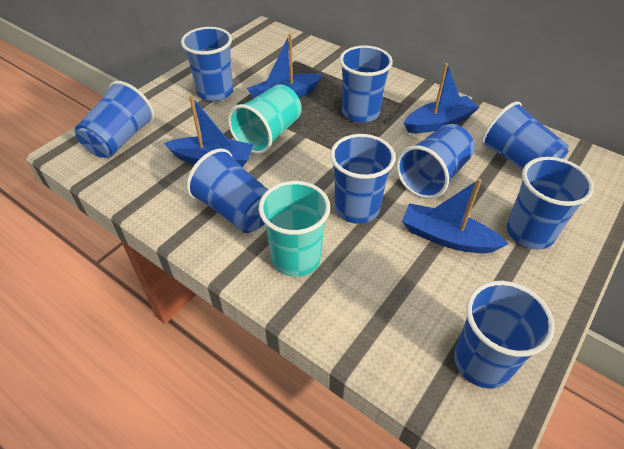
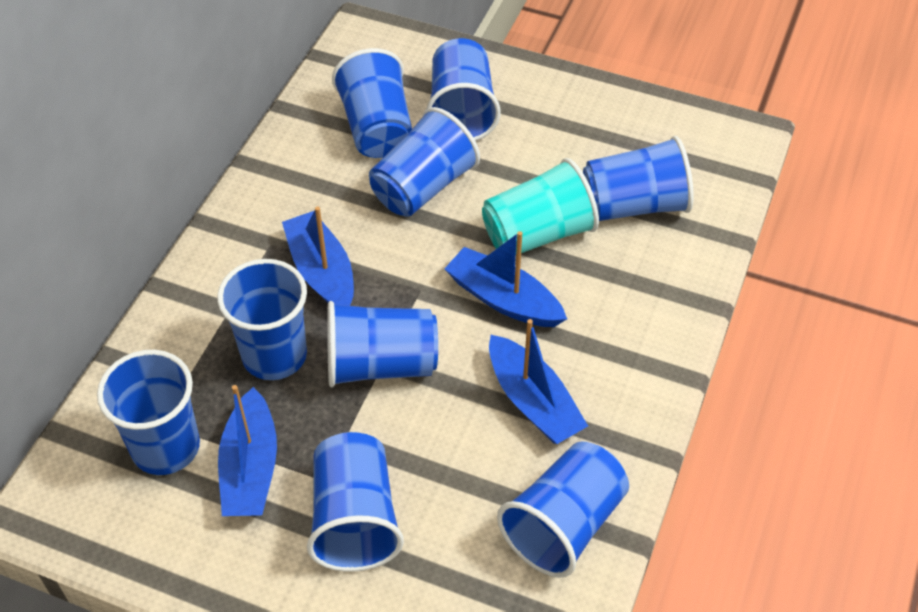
turquoise cup: 2 -> 1

